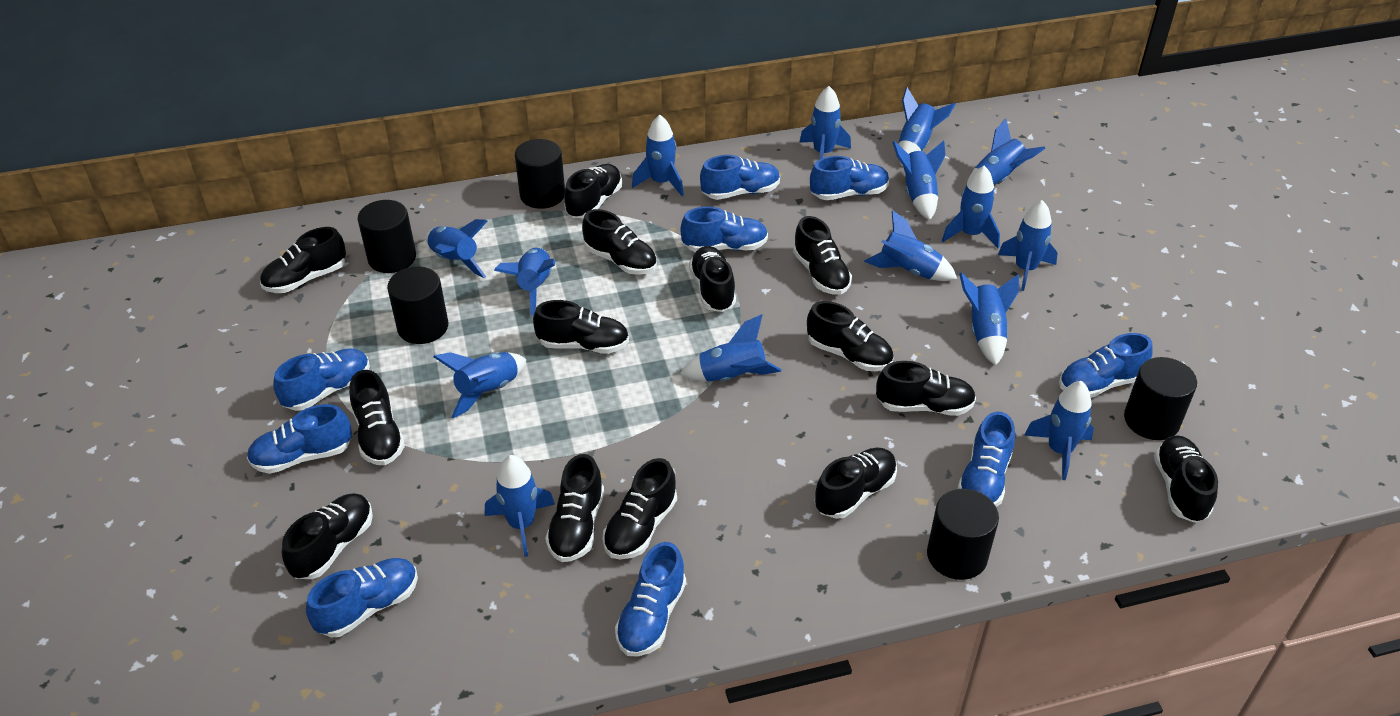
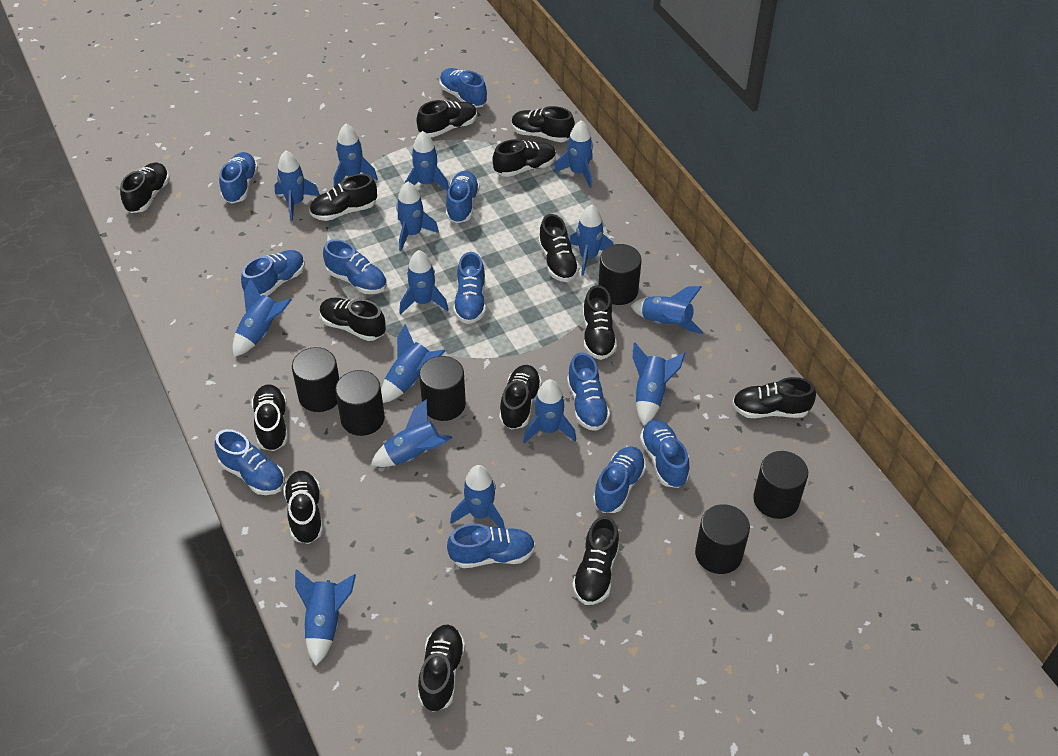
black cylinder: 5 -> 6
blue shoe: 9 -> 11

